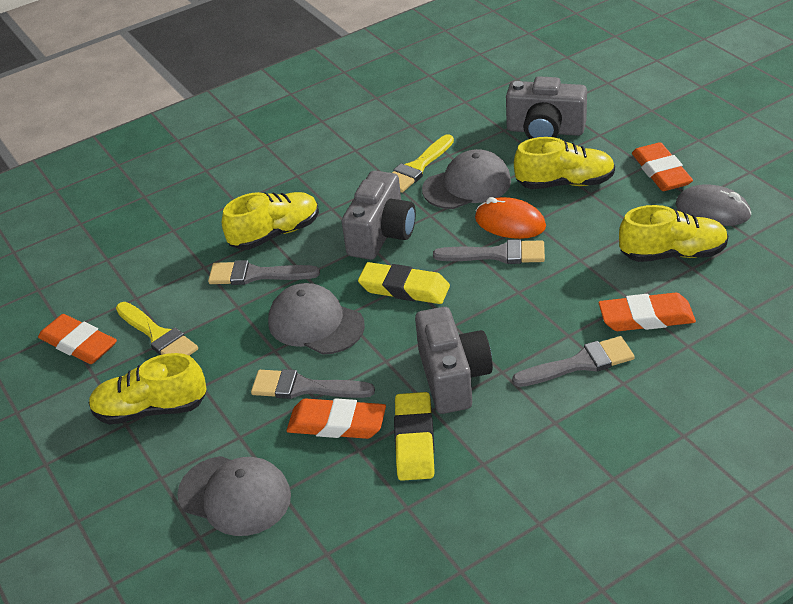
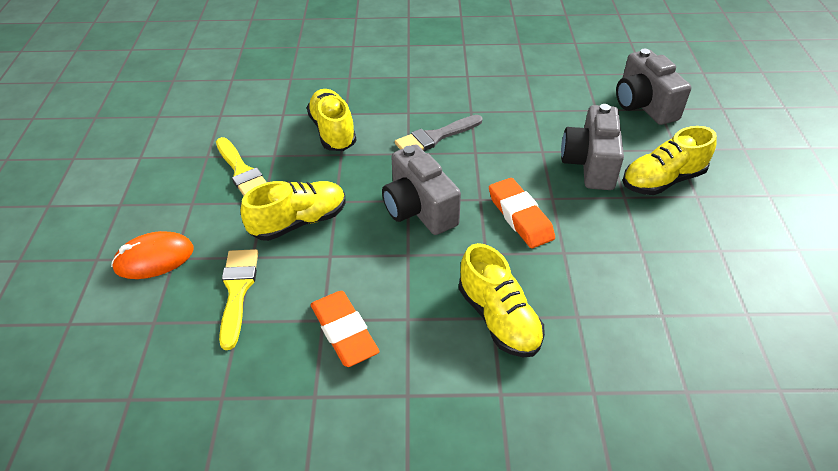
grey brush: 4 -> 1
grey cap: 3 -> 0
grey mouse: 1 -> 0
orange eraser: 4 -> 2
yellow eraser: 2 -> 0

